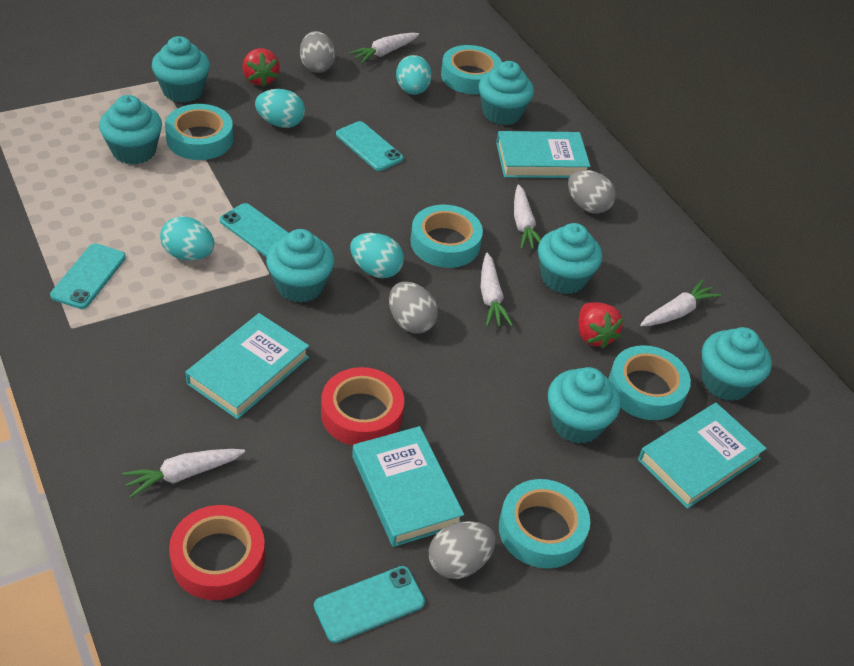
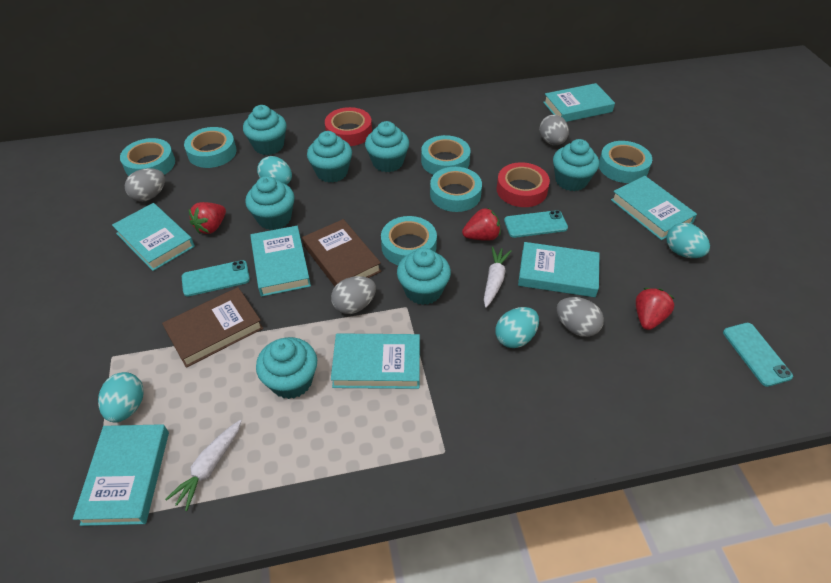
brown book: 0 -> 2
red strawberry: 2 -> 3
turquoise book: 4 -> 7
turquoise phone: 4 -> 3
turquoise tape: 5 -> 6
white carrot: 5 -> 2

